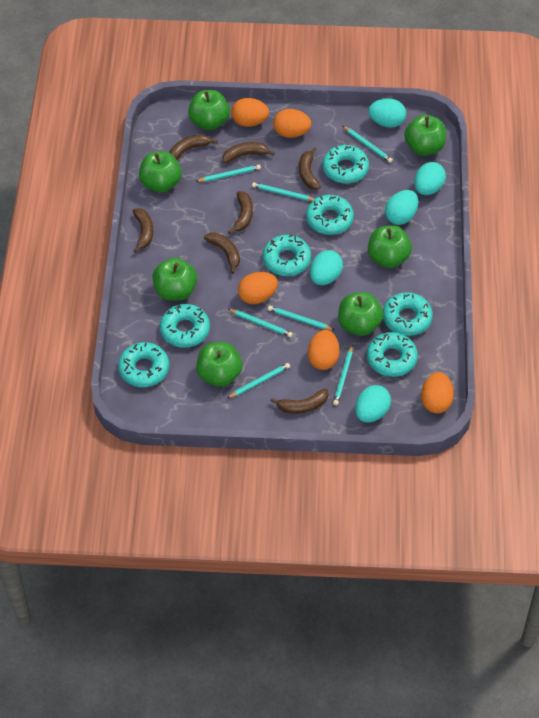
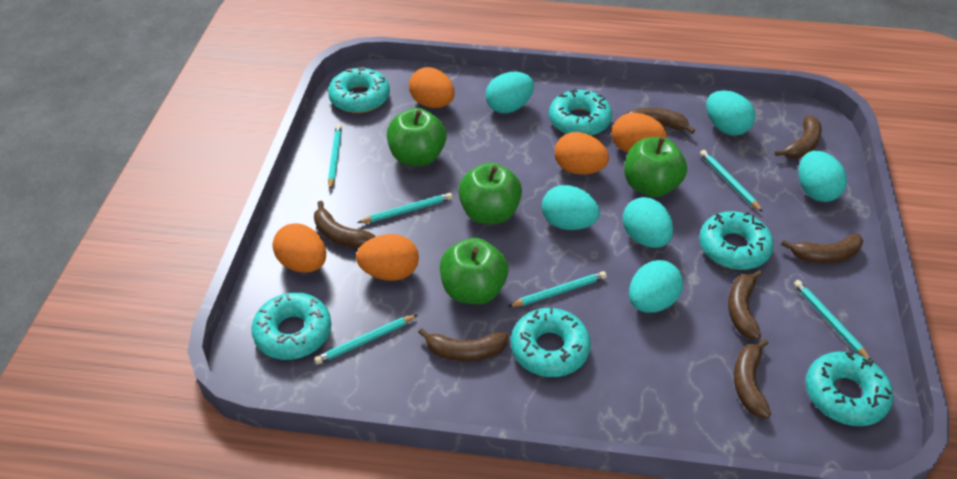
green apple: 7 -> 4
turquoise donut: 7 -> 6
turquoise egg: 5 -> 6
turquoise pencil: 7 -> 6

